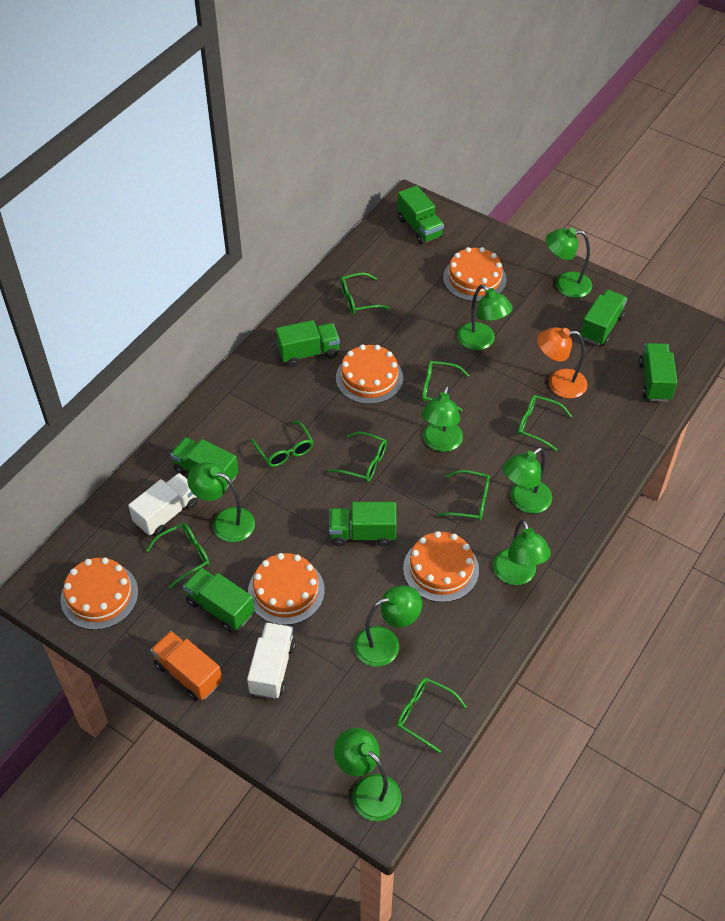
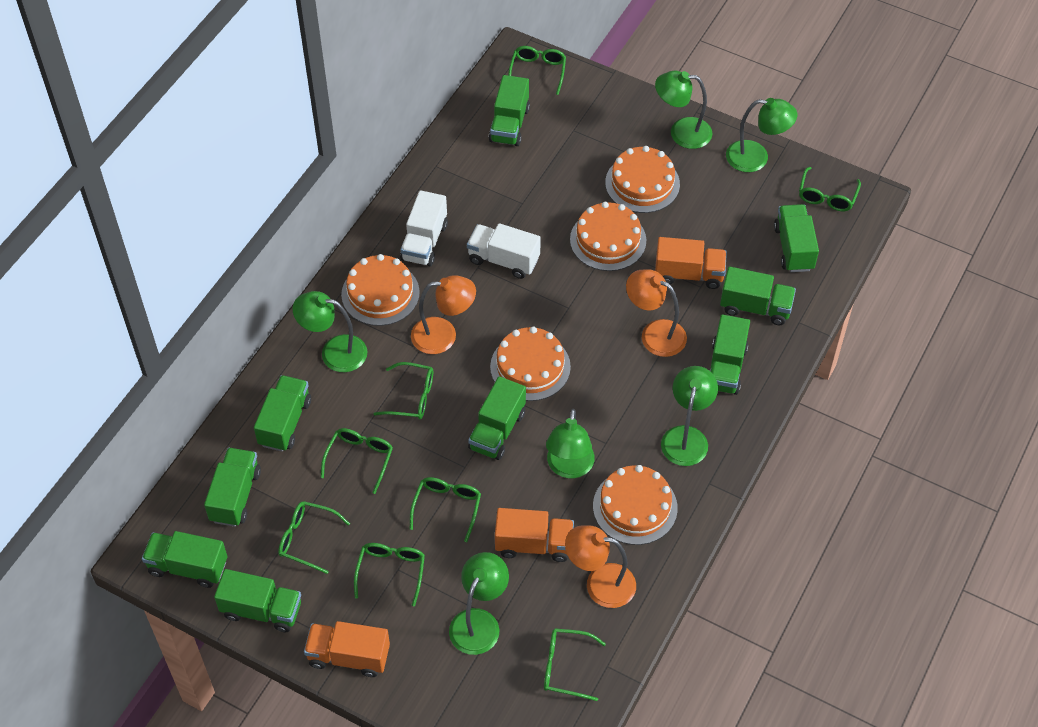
green lamp: 8 -> 6
green truck: 7 -> 9
orange lamp: 1 -> 3
orange truck: 1 -> 3

